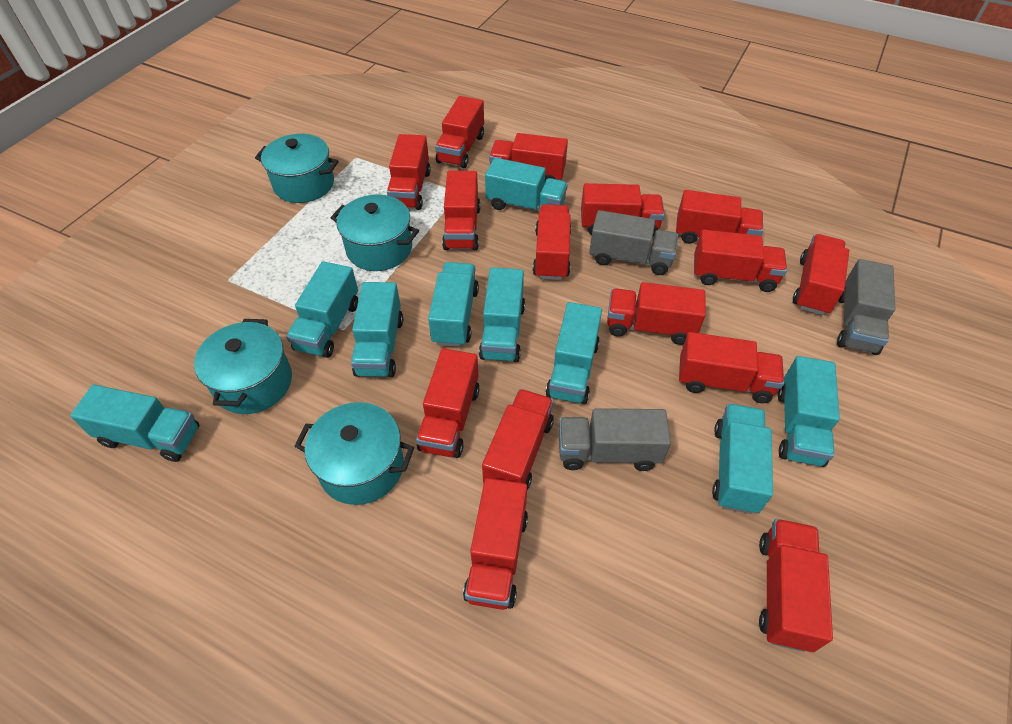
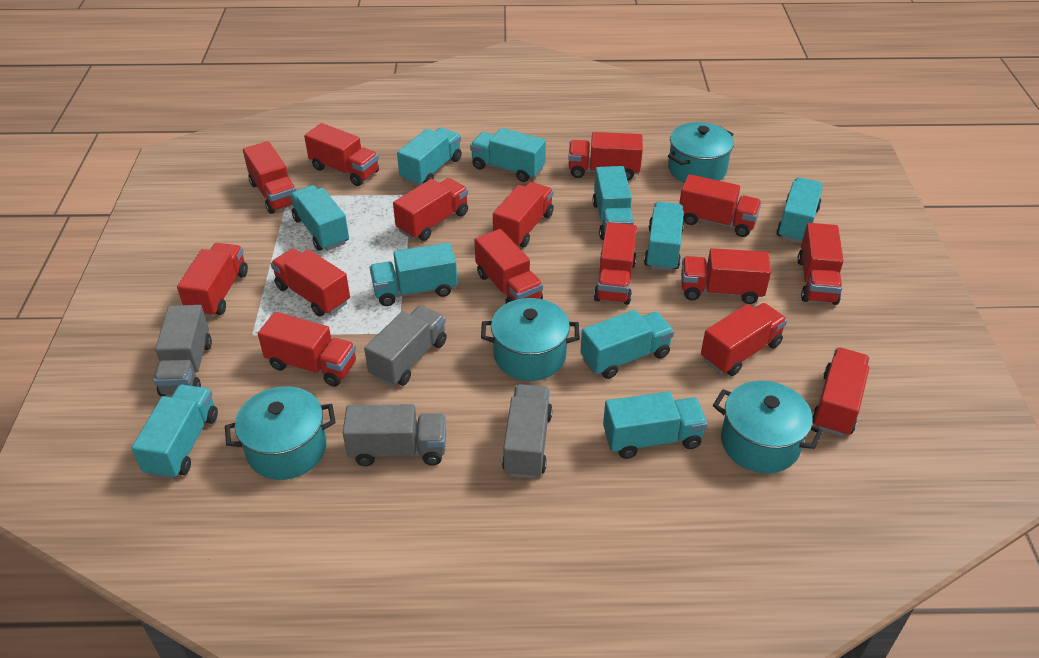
grey truck: 3 -> 4
turquoise truck: 9 -> 10

